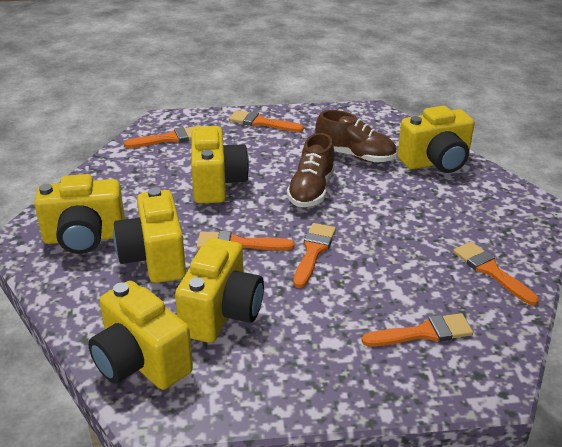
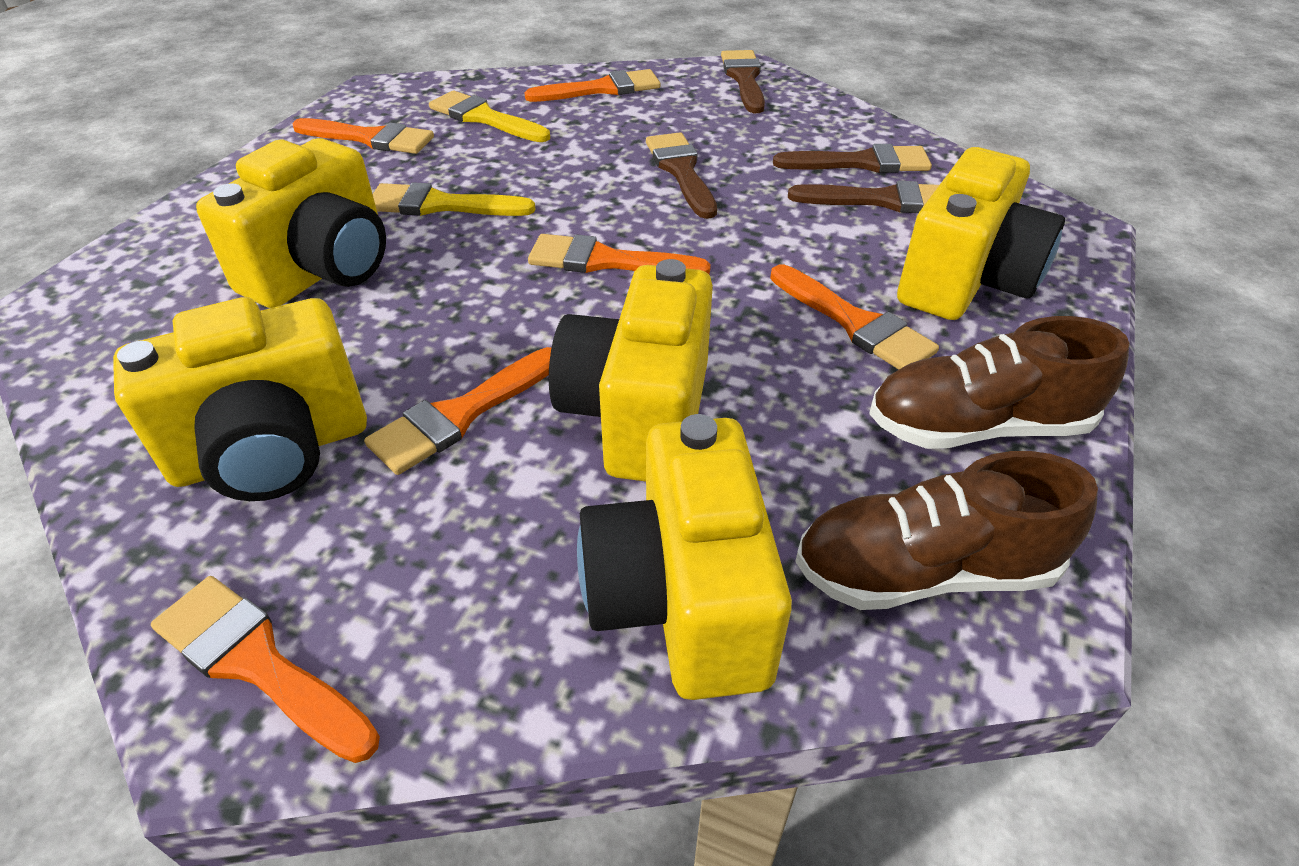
brown brush: 0 -> 4
yellow brush: 0 -> 2
yellow camera: 6 -> 5

